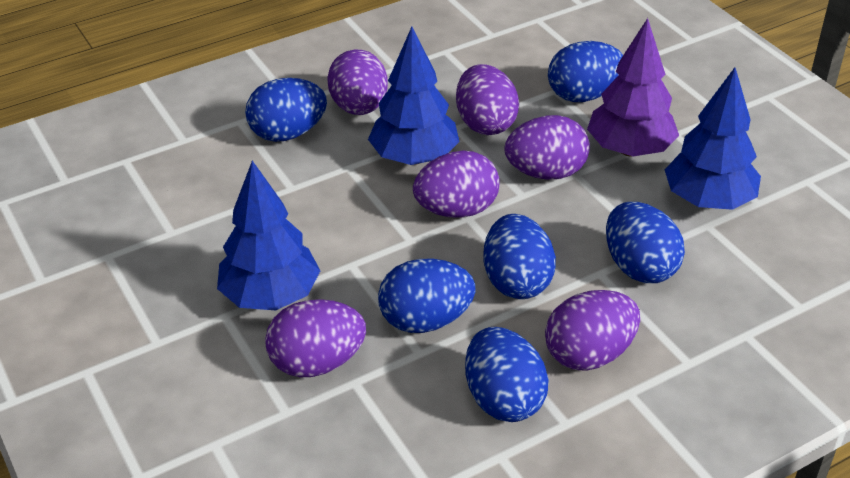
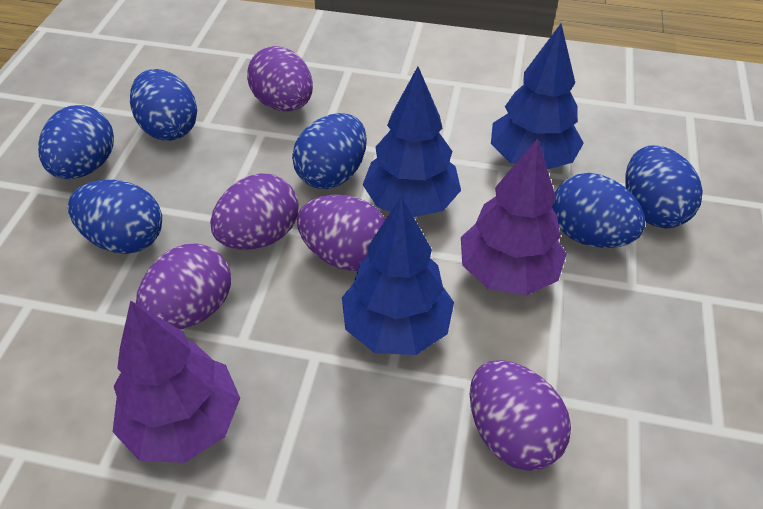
purple egg: 6 -> 5
purple tree: 1 -> 2

